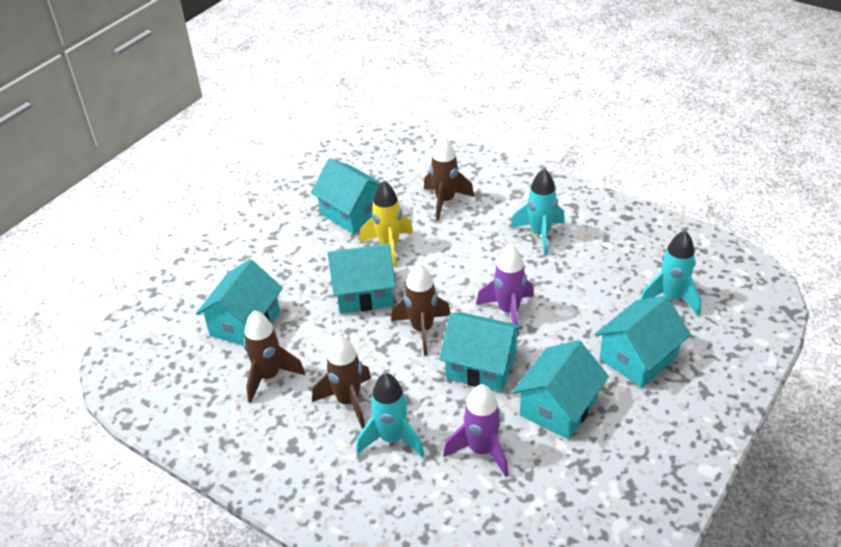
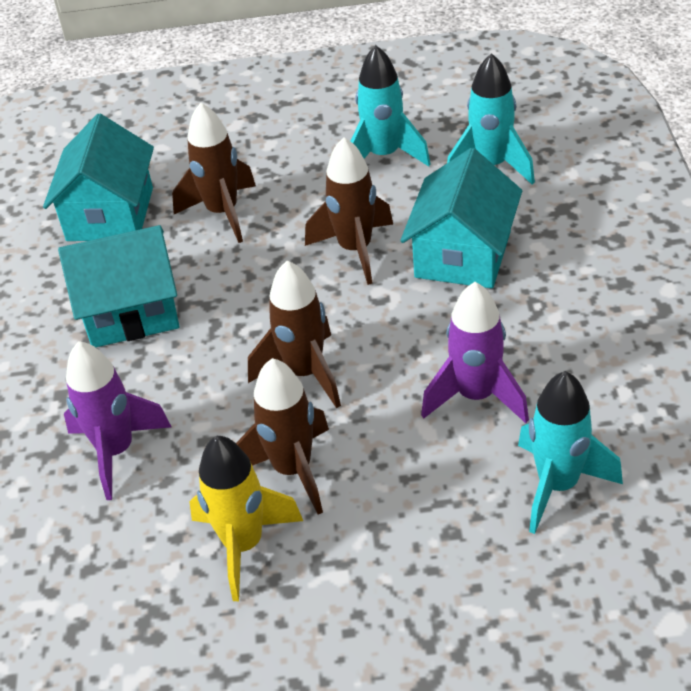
turquoise house: 6 -> 3

